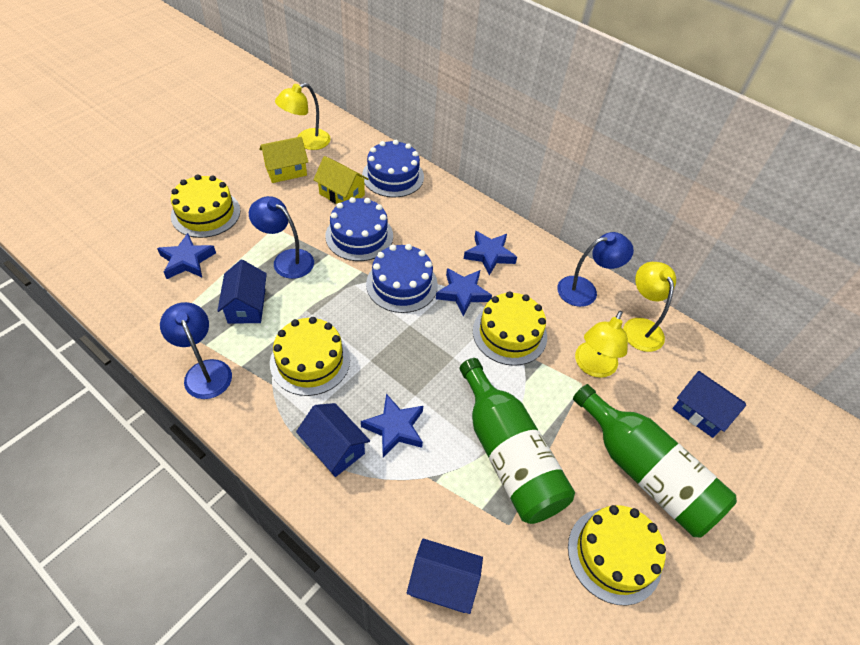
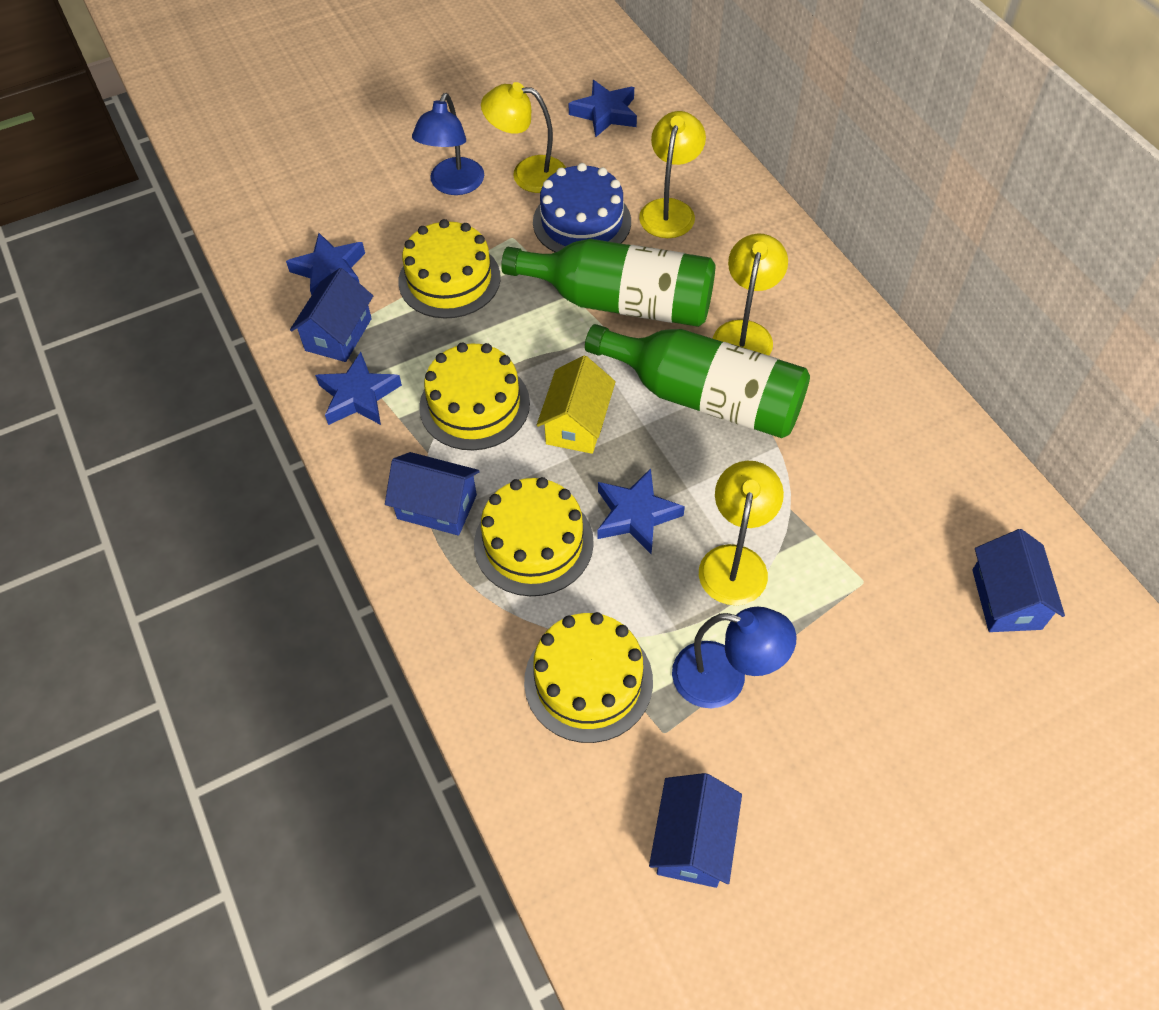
blue cake: 3 -> 1
blue lamp: 3 -> 2
yellow house: 2 -> 1
yellow lamp: 3 -> 4

